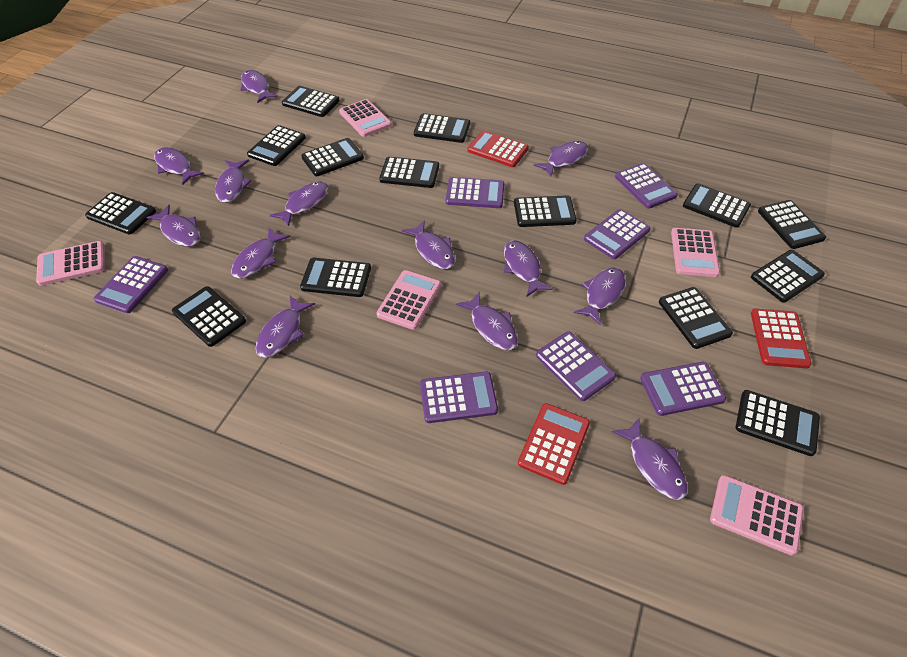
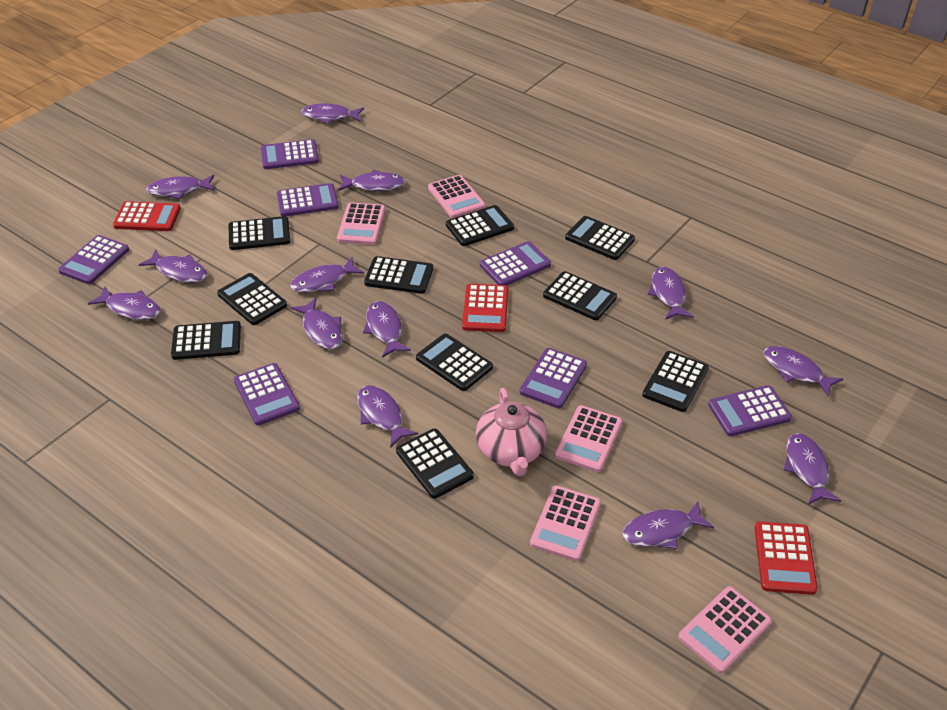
black calculator: 14 -> 10
pink teapot: 0 -> 1

